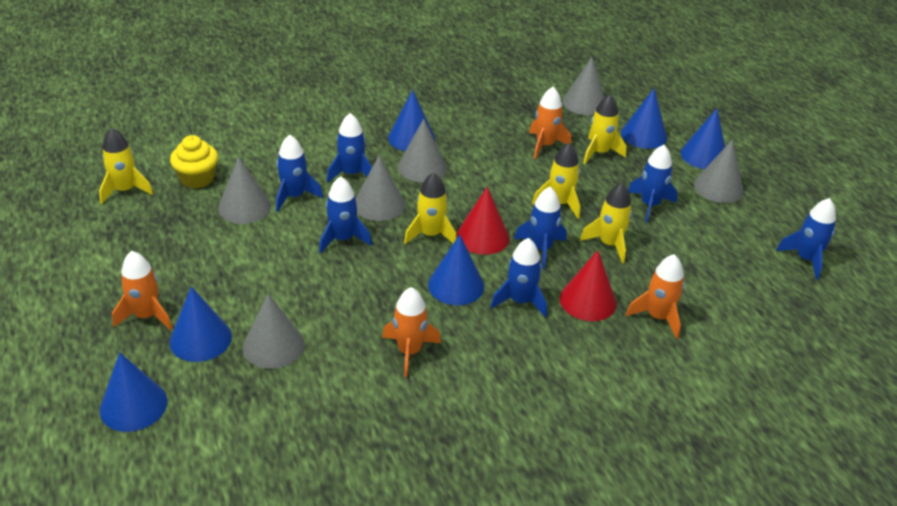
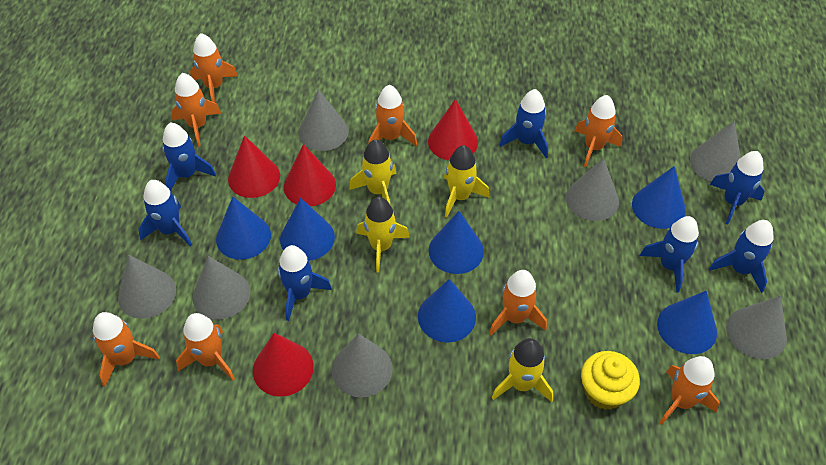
grey cone: 6 -> 7
orange rocket: 4 -> 8
red cone: 2 -> 4
yellow rocket: 5 -> 4

